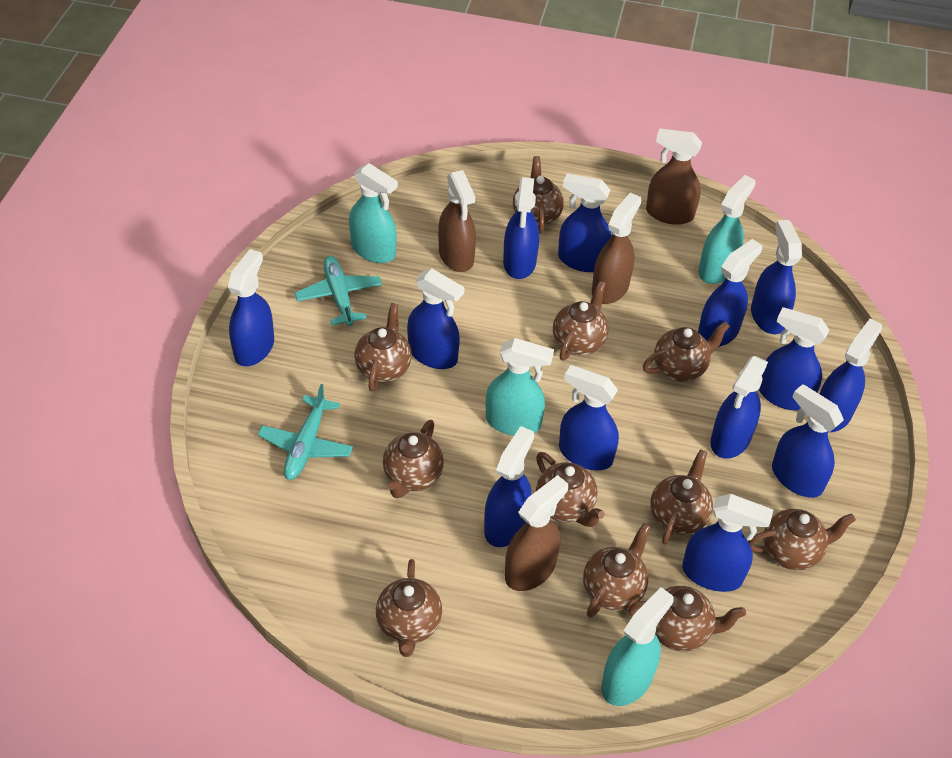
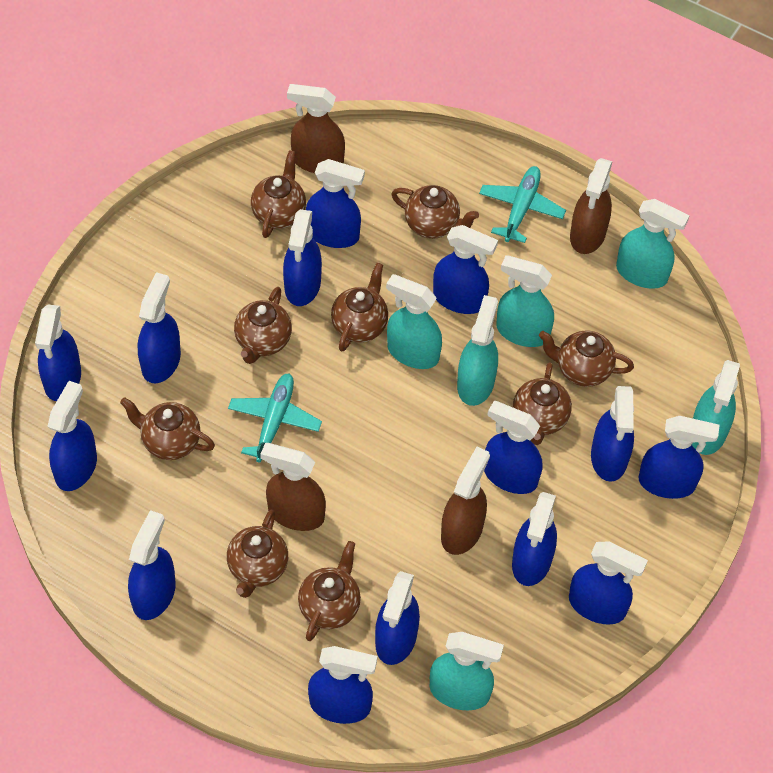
blue spray bottle: 13 -> 14
brown teapot: 11 -> 9
turquoise spray bottle: 4 -> 6

